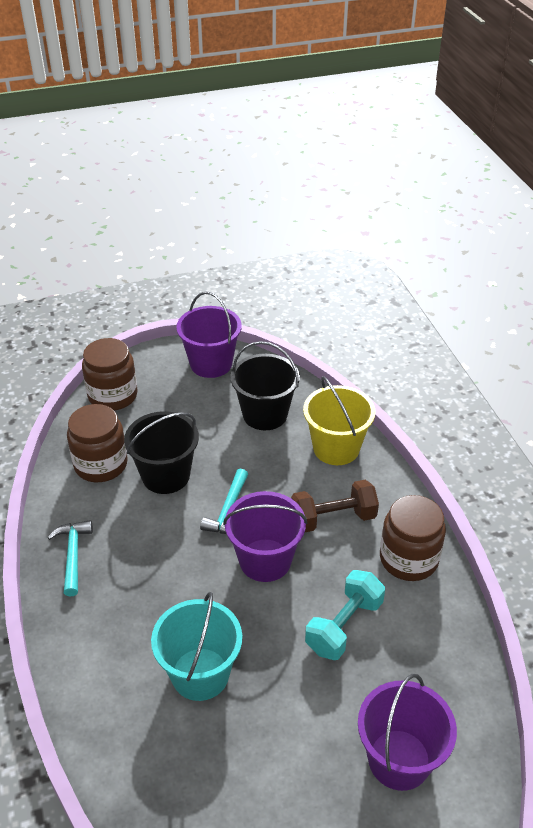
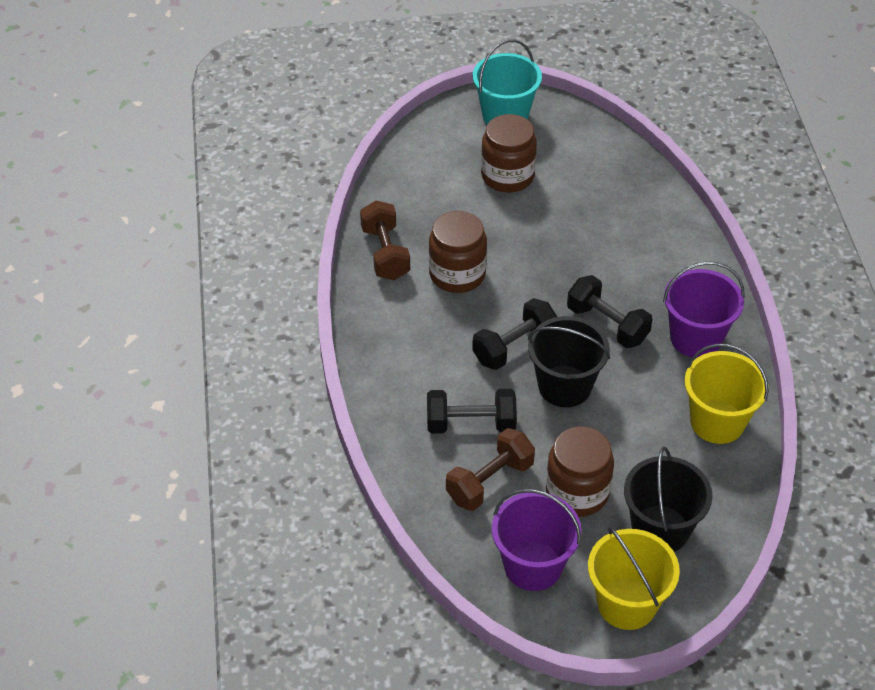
black dumbbell: 0 -> 3
brown dumbbell: 1 -> 2
purple bucket: 3 -> 2
turquoise dumbbell: 1 -> 0
turquoise hammer: 2 -> 0
yellow bucket: 1 -> 2

